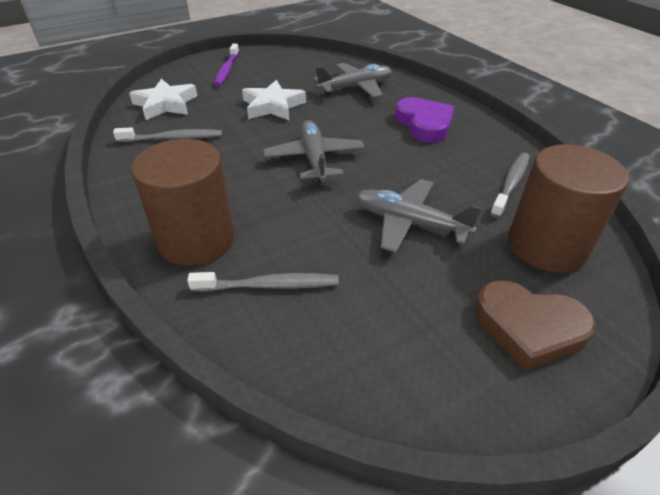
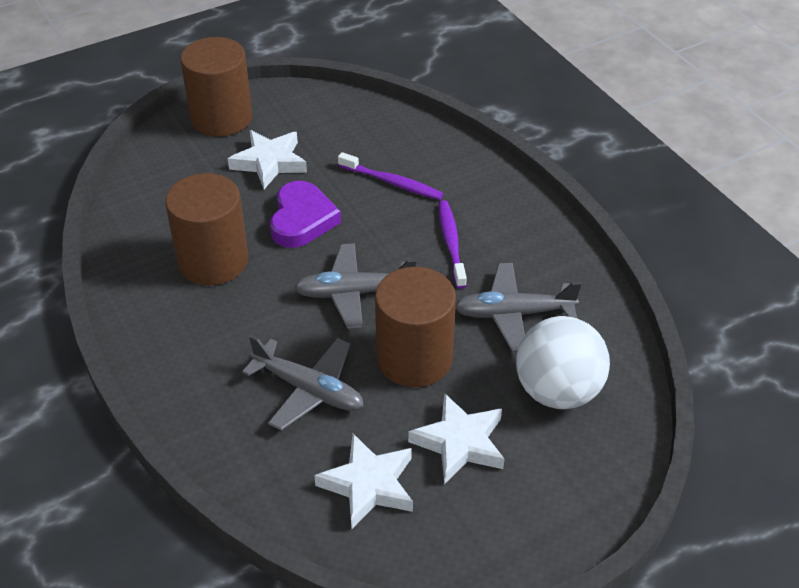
brown cylinder: 2 -> 3
brown heart: 1 -> 0
grey toothbrush: 3 -> 0
purple toothbrush: 1 -> 2
white ball: 0 -> 1
white star: 2 -> 3

